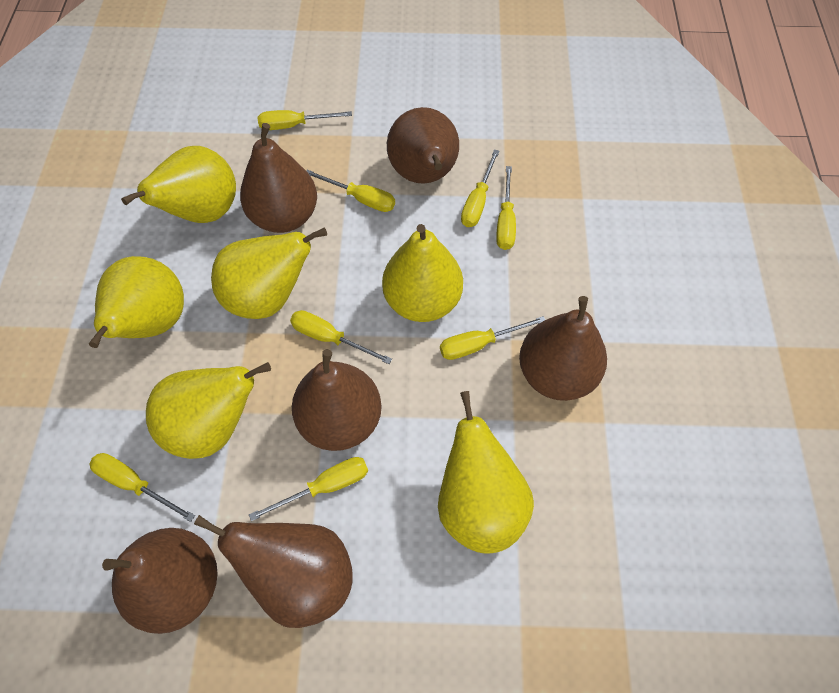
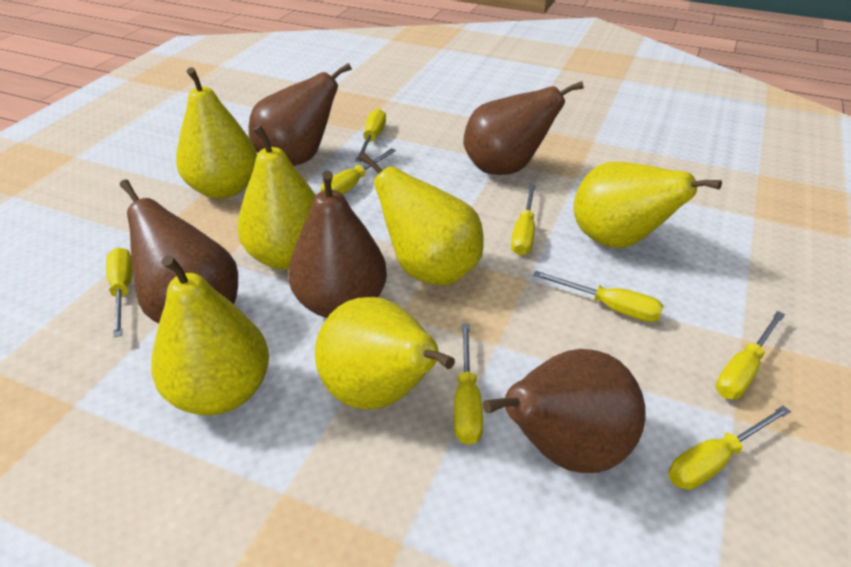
brown pear: 6 -> 5

